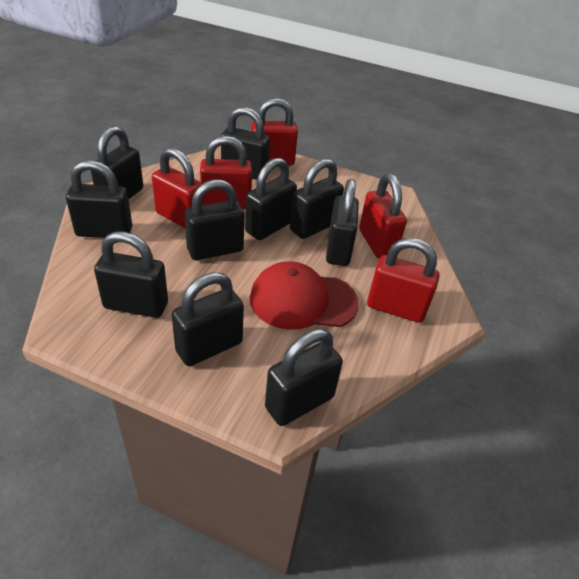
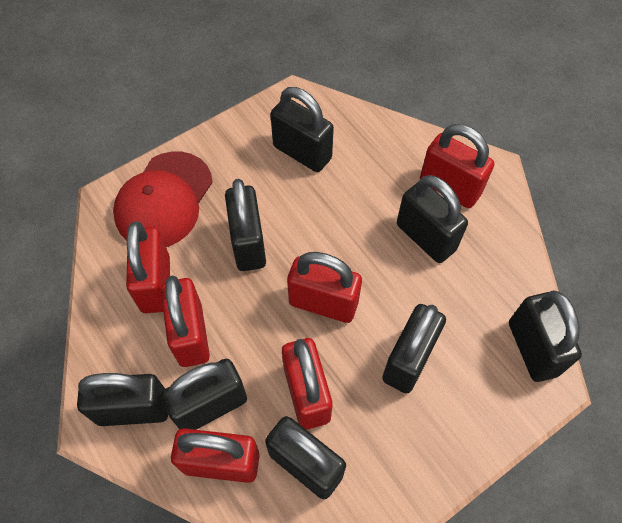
black padlock: 10 -> 8
red padlock: 5 -> 6

